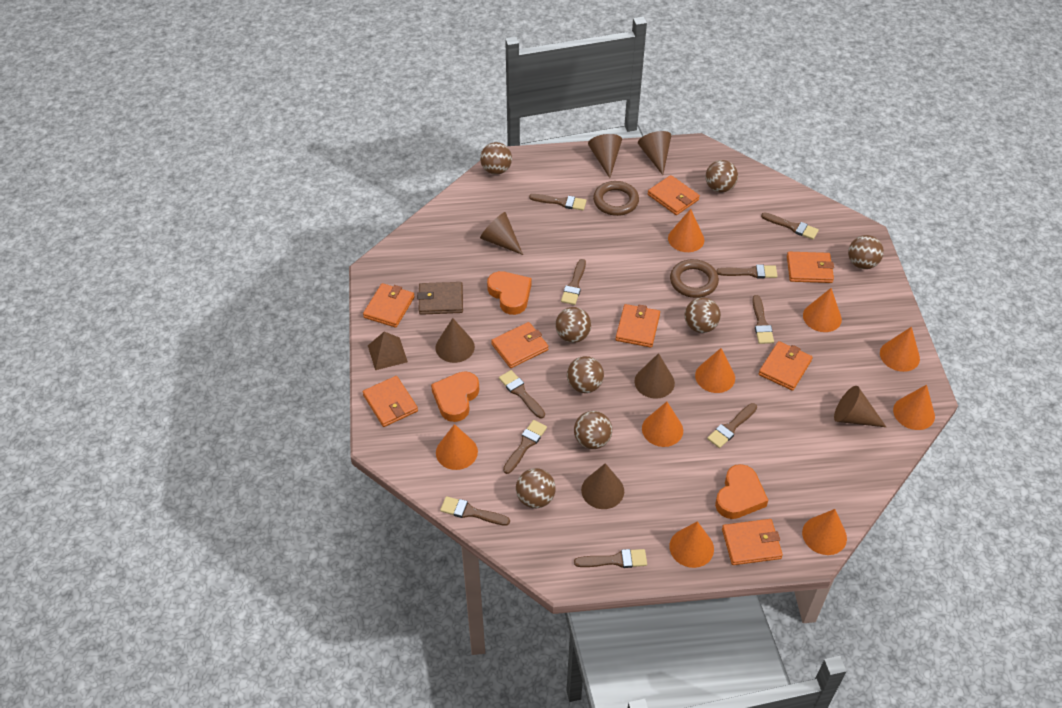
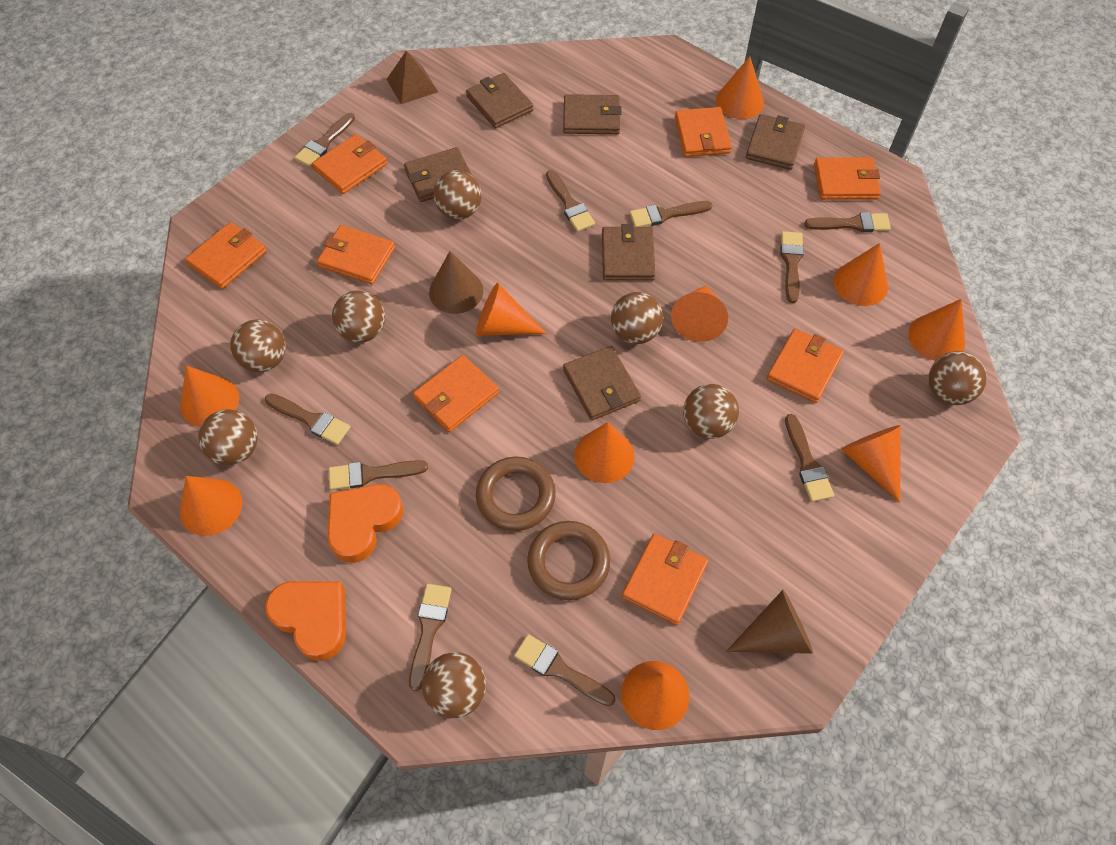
brown cone: 7 -> 2
brown wallet: 1 -> 6
orange cone: 9 -> 10
orange heart: 3 -> 2

